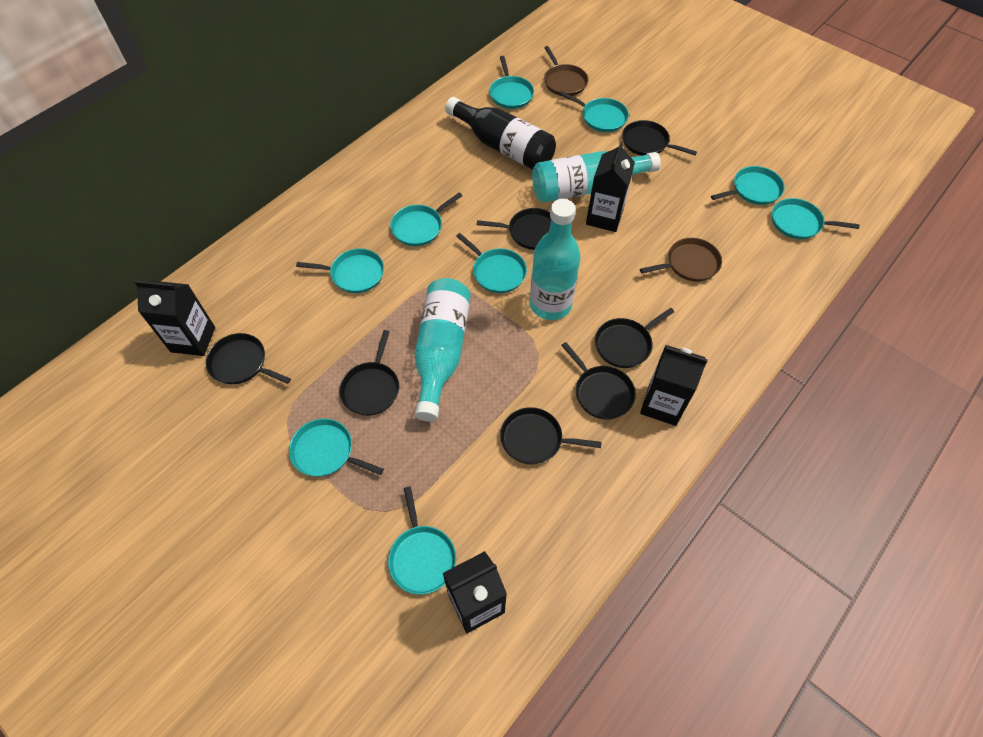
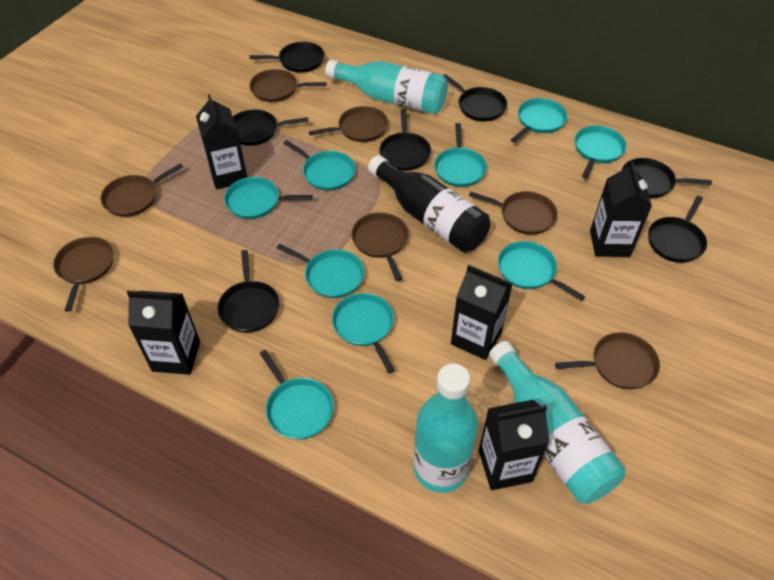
black carton: 4 -> 5
brown pan: 2 -> 7

